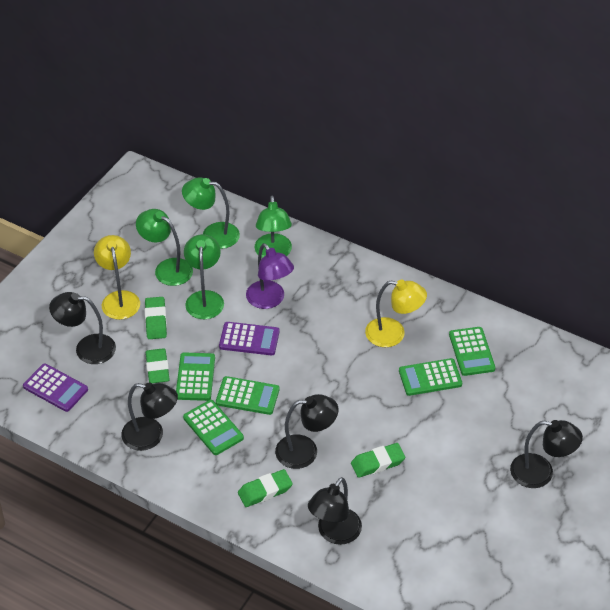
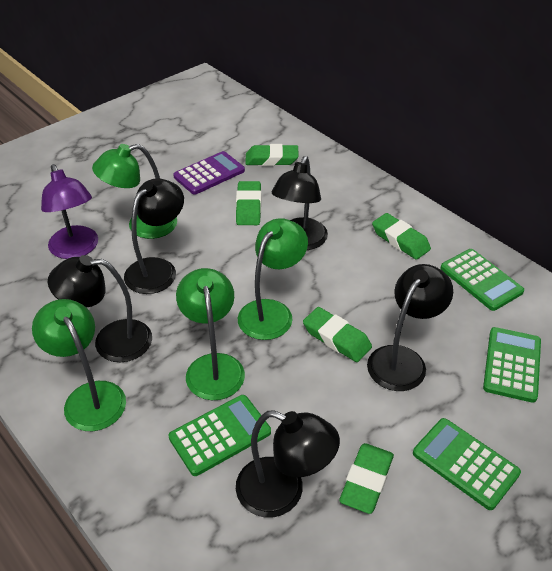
green calculator: 5 -> 4
green eraser: 4 -> 5
purple calculator: 2 -> 1
yellow lamp: 2 -> 0

